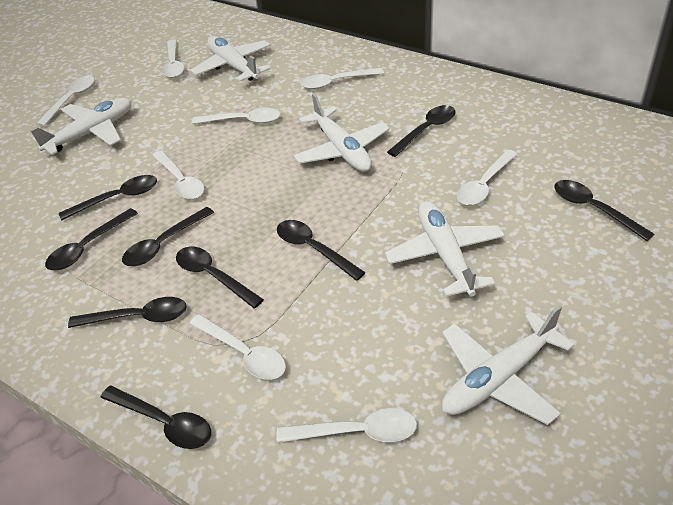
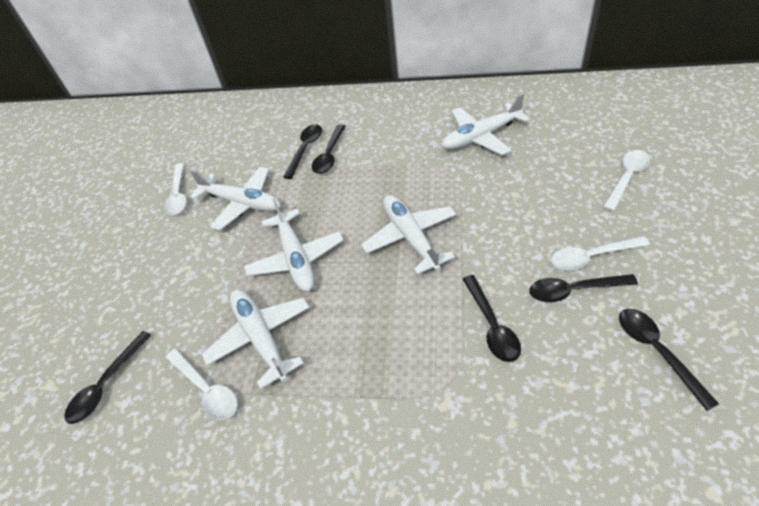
black spoon: 9 -> 6
white spoon: 8 -> 4

